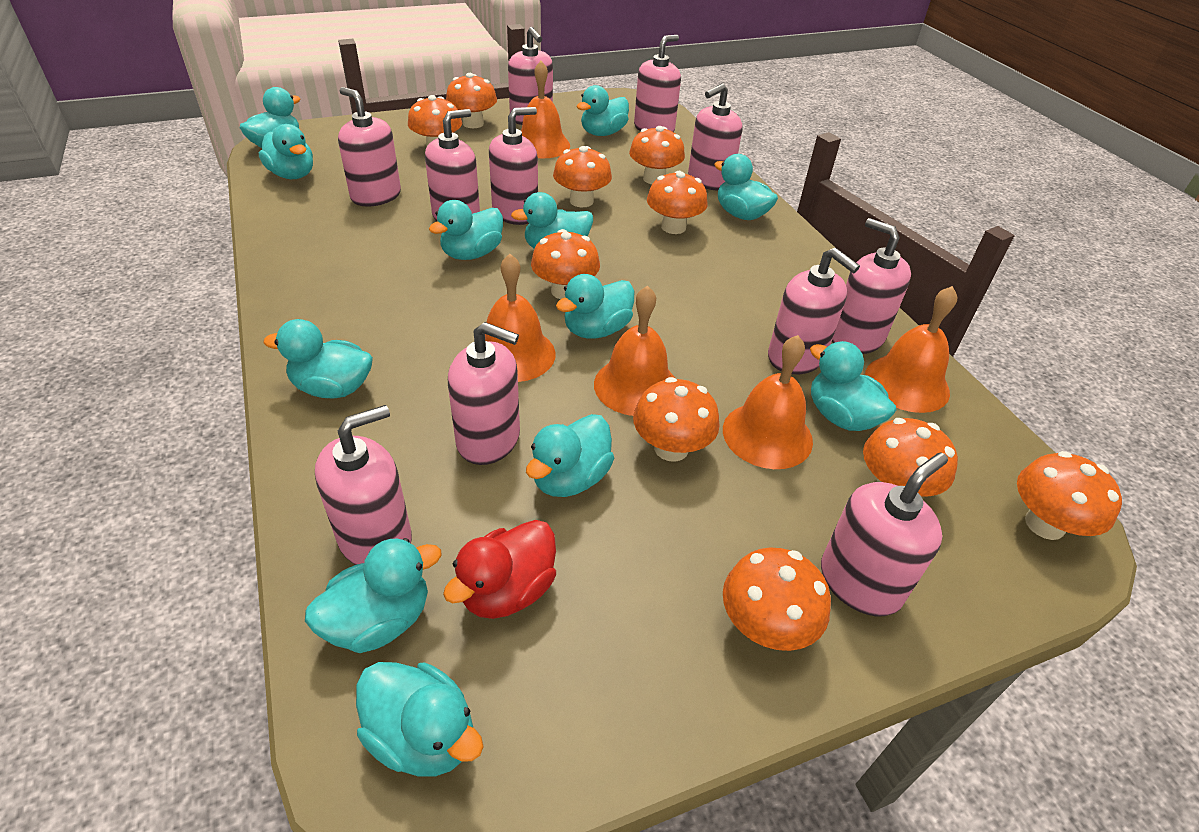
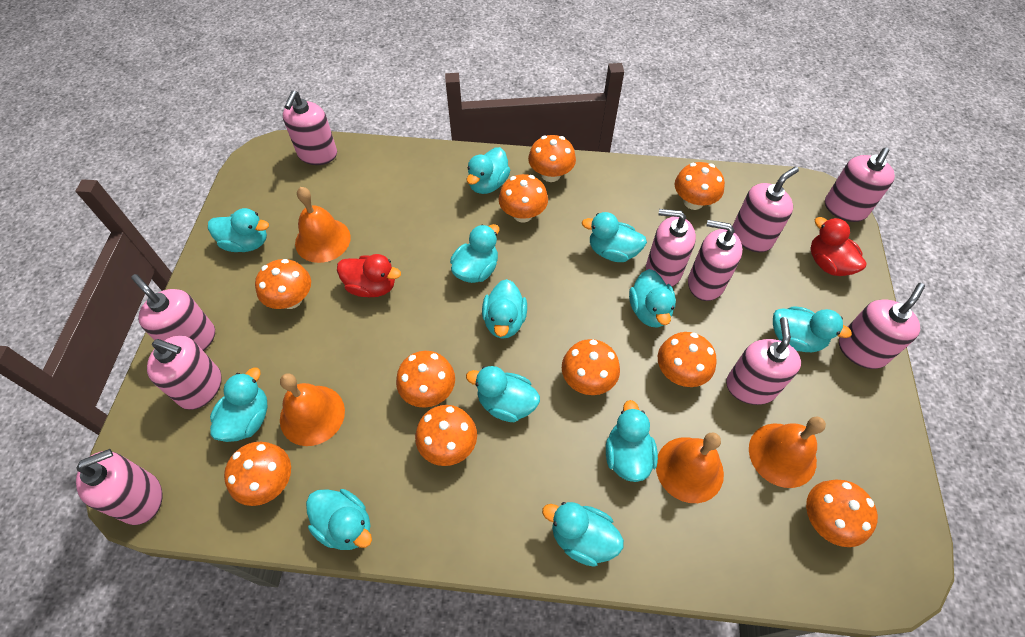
orange bell: 5 -> 4
pink soap dispenser: 11 -> 10
red duck: 1 -> 2

